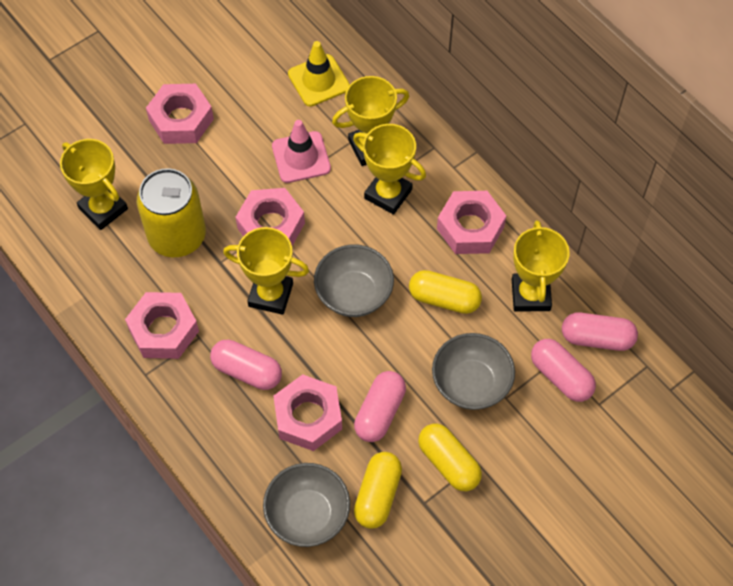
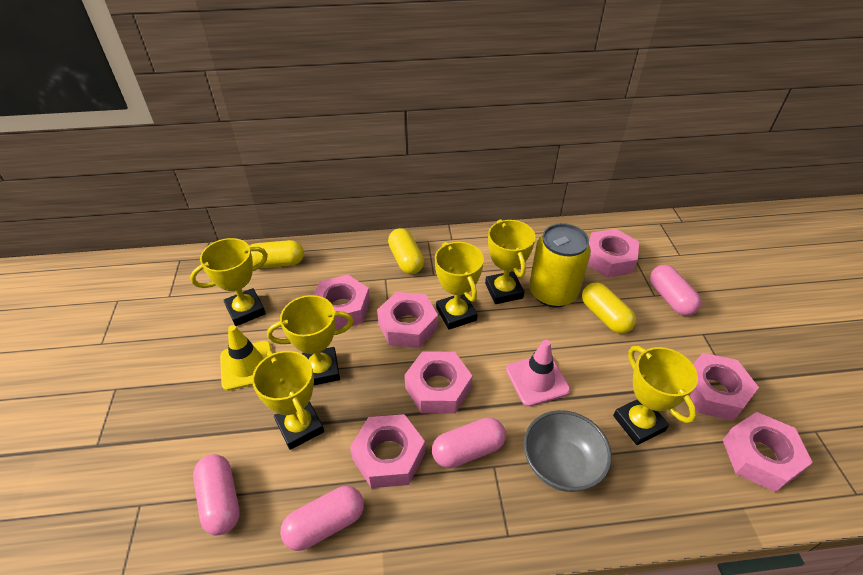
grey bowl: 3 -> 1
pink nut: 5 -> 7
yellow trophy: 5 -> 6

